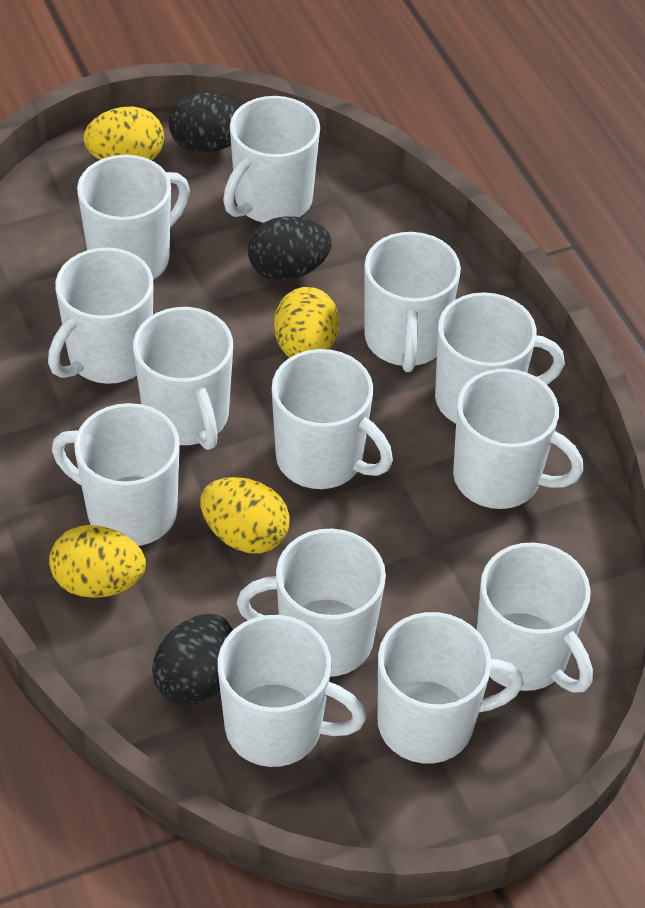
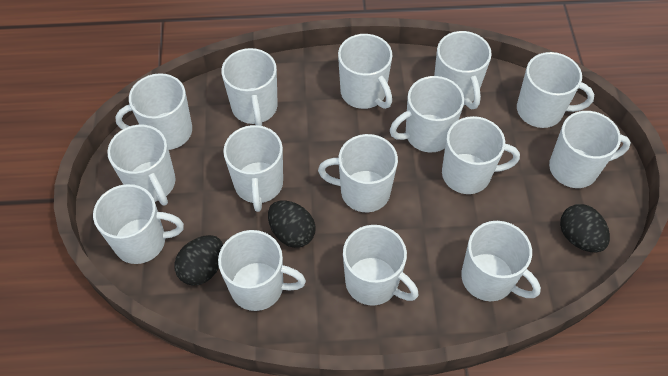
white mug: 13 -> 15
yellow egg: 4 -> 0

